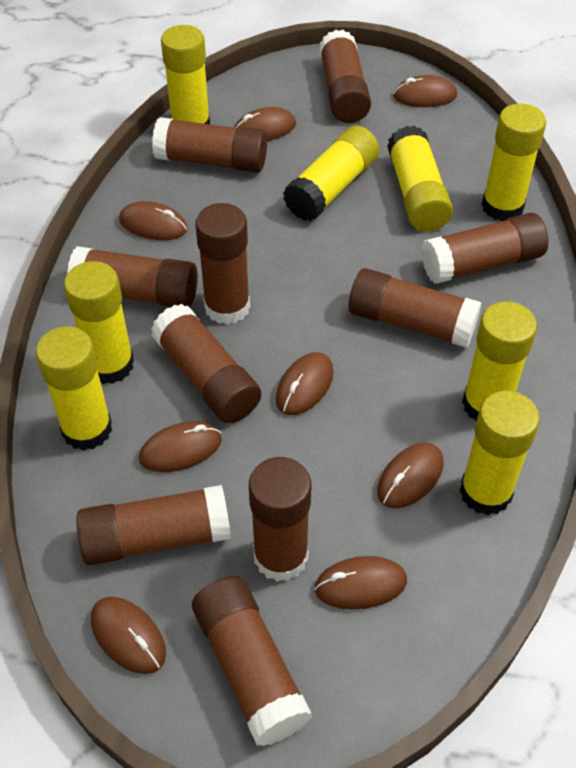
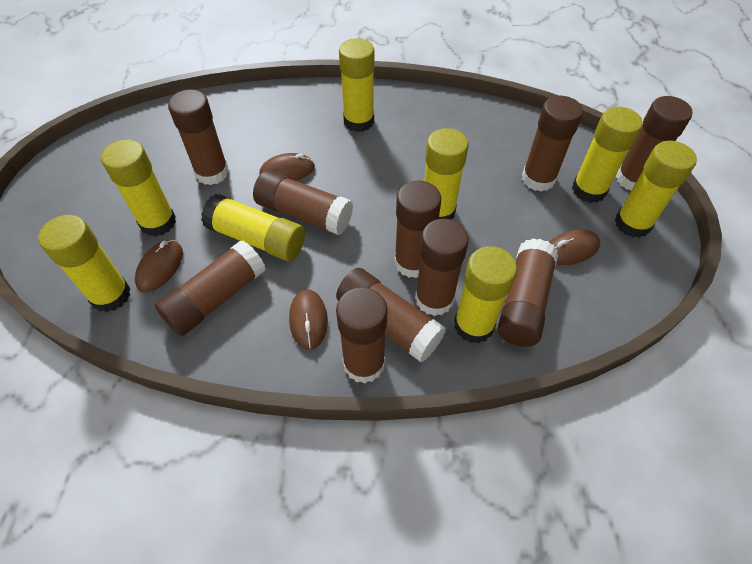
brown mouse: 8 -> 4

